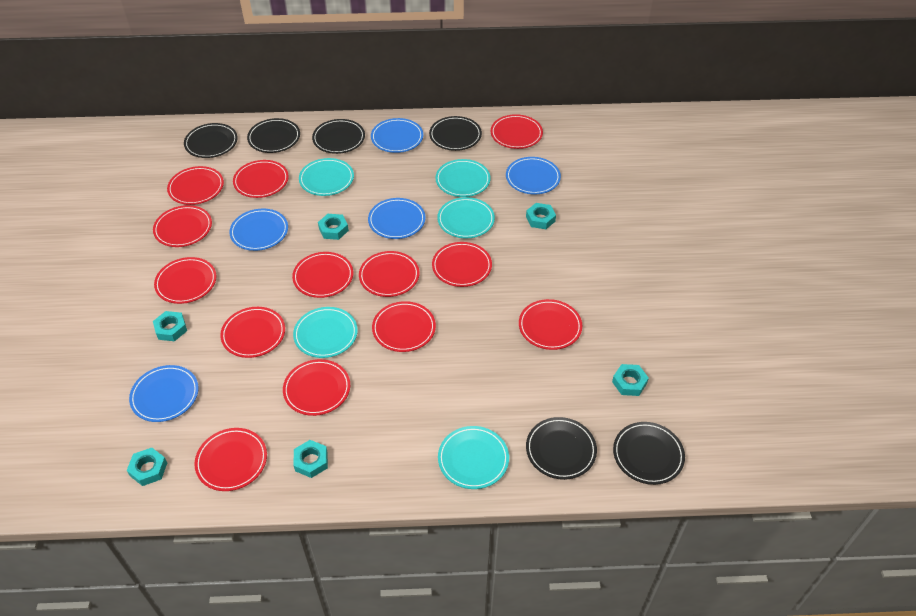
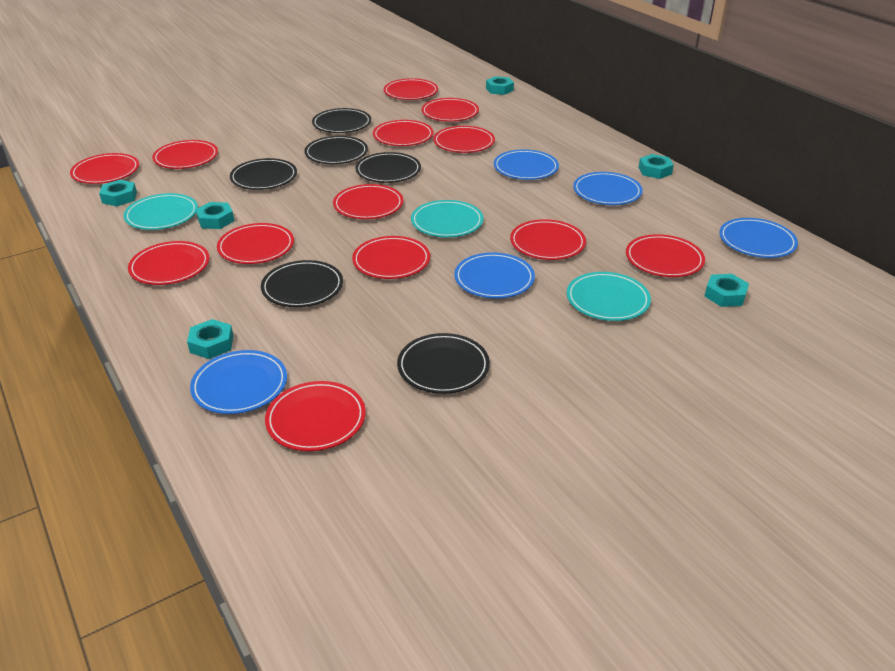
turquoise plate: 5 -> 3

